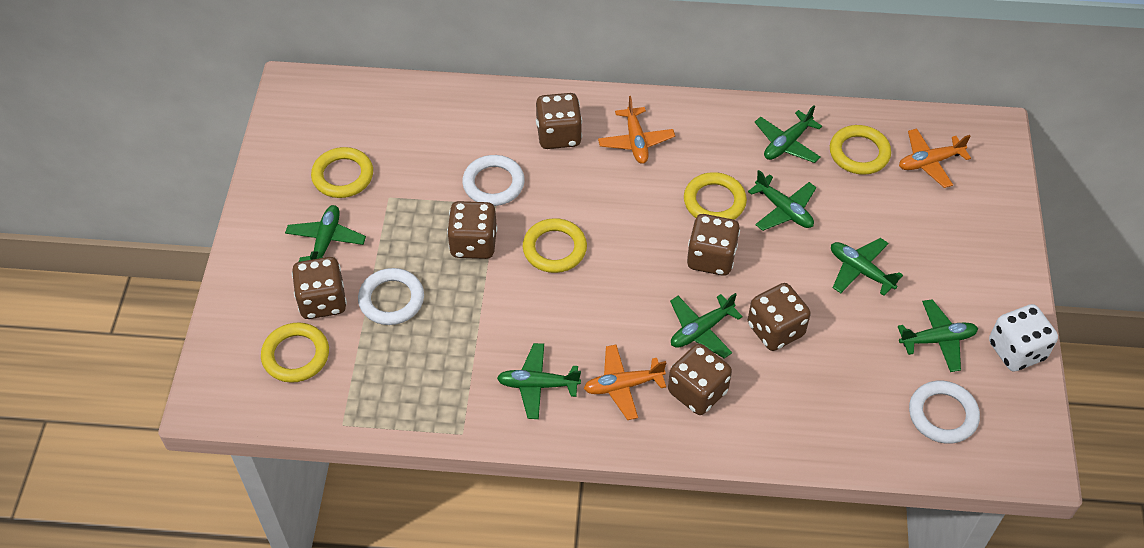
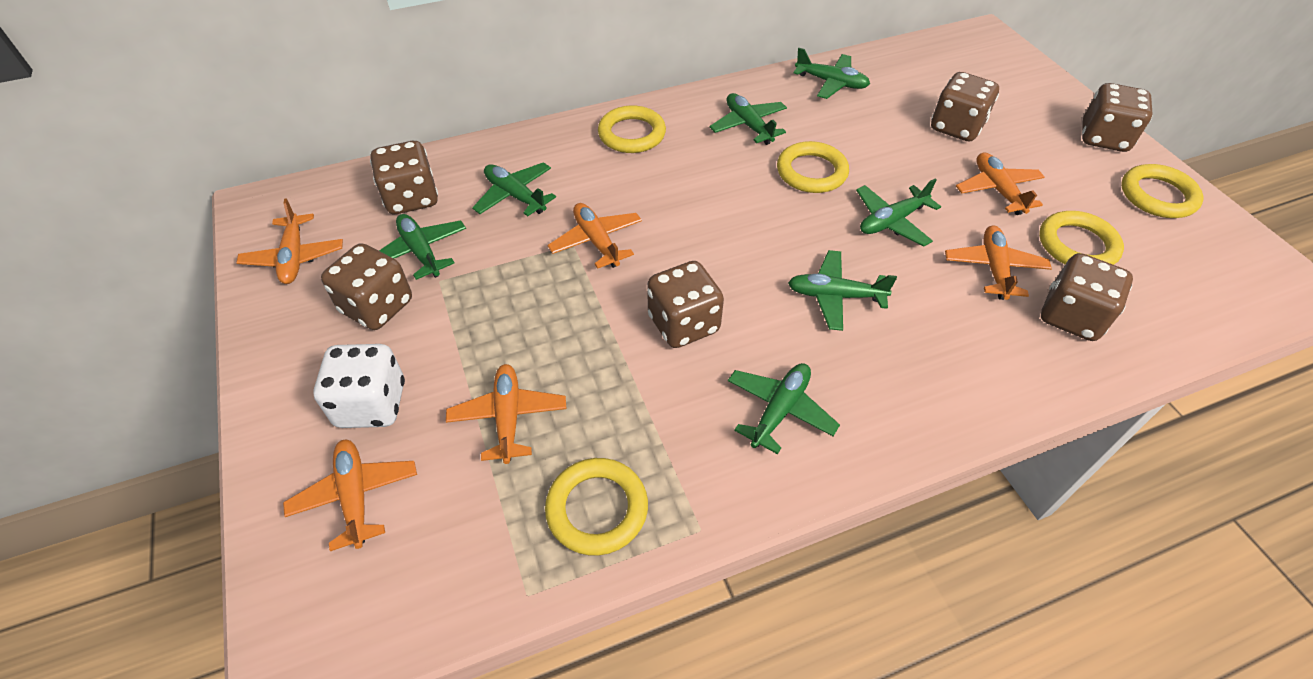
orange plane: 3 -> 6
white ring: 3 -> 0

